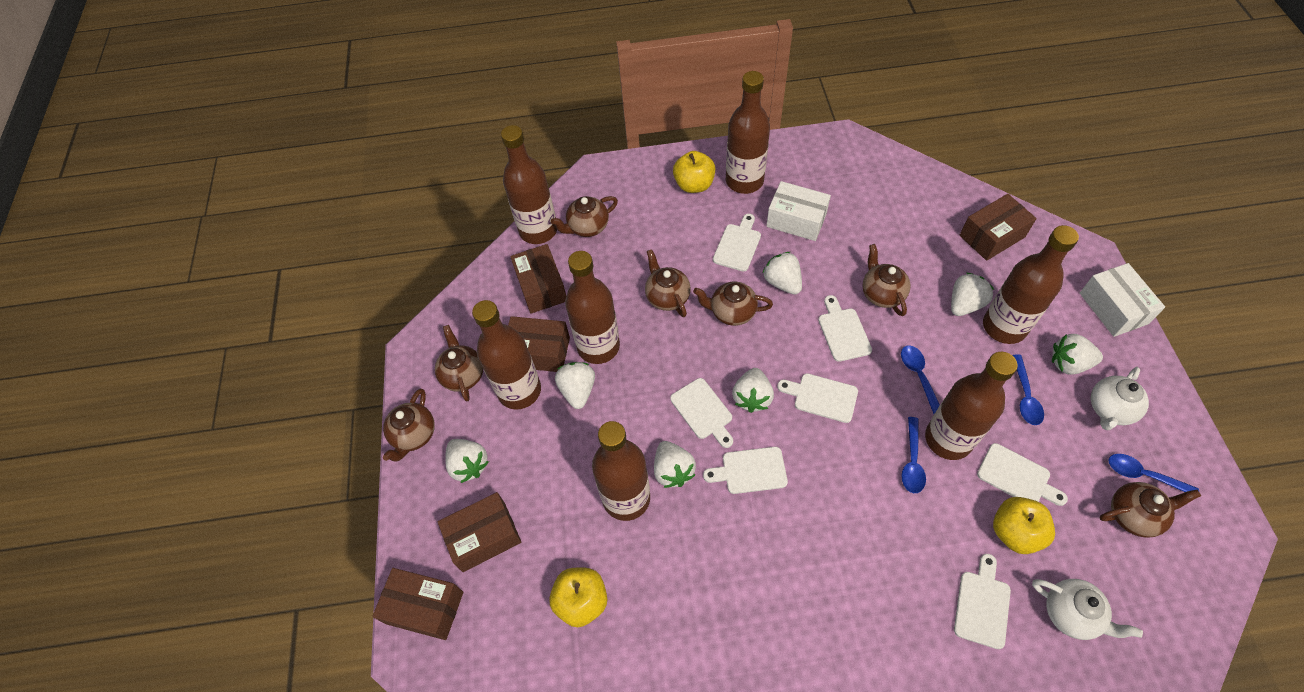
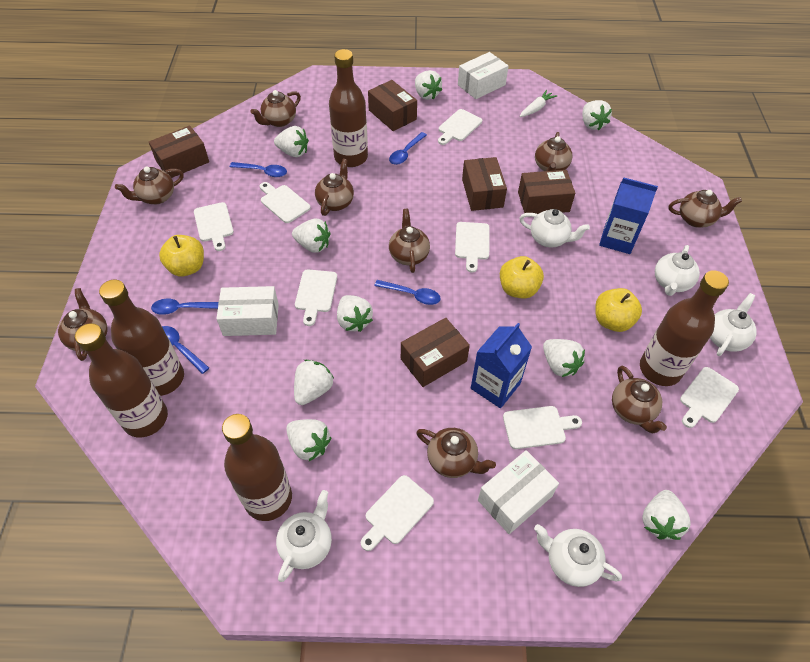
blue carton: 0 -> 2
blue spoon: 4 -> 5
brown bottle: 7 -> 5
brown teapot: 7 -> 9
white box: 2 -> 3
white carrot: 0 -> 1
white cutting board: 7 -> 8
white strawberry: 7 -> 9
white teapot: 2 -> 5

